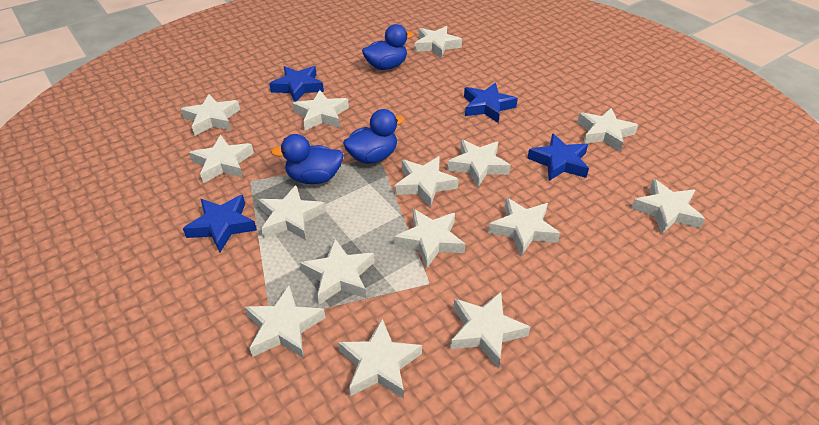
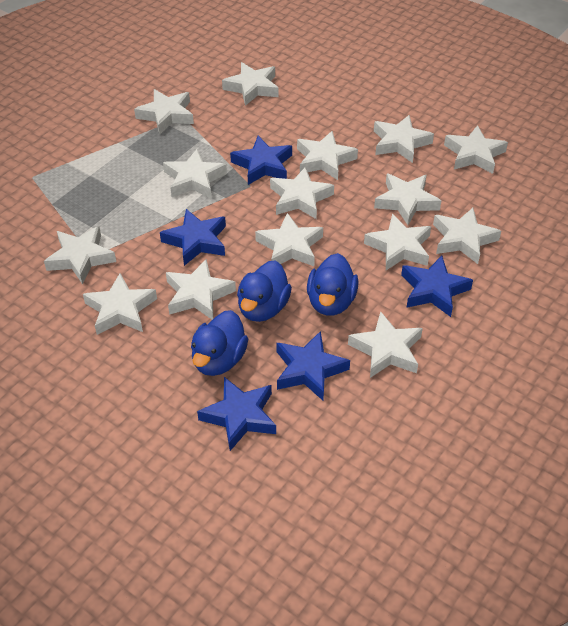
blue star: 4 -> 5

